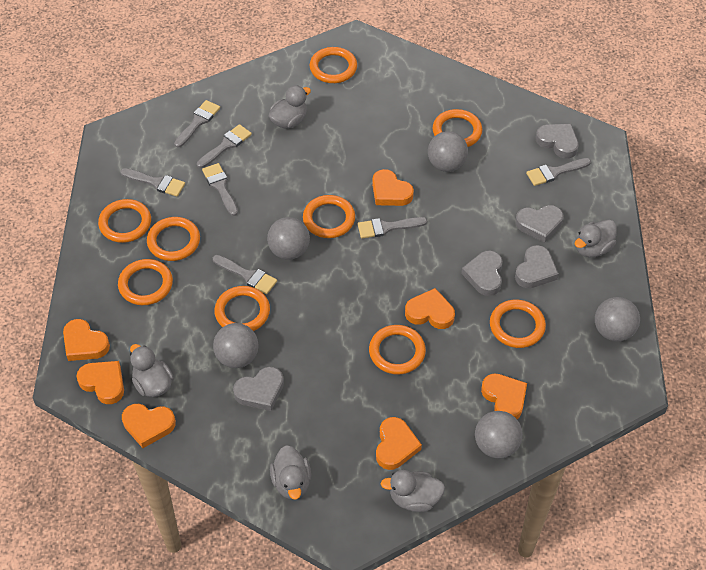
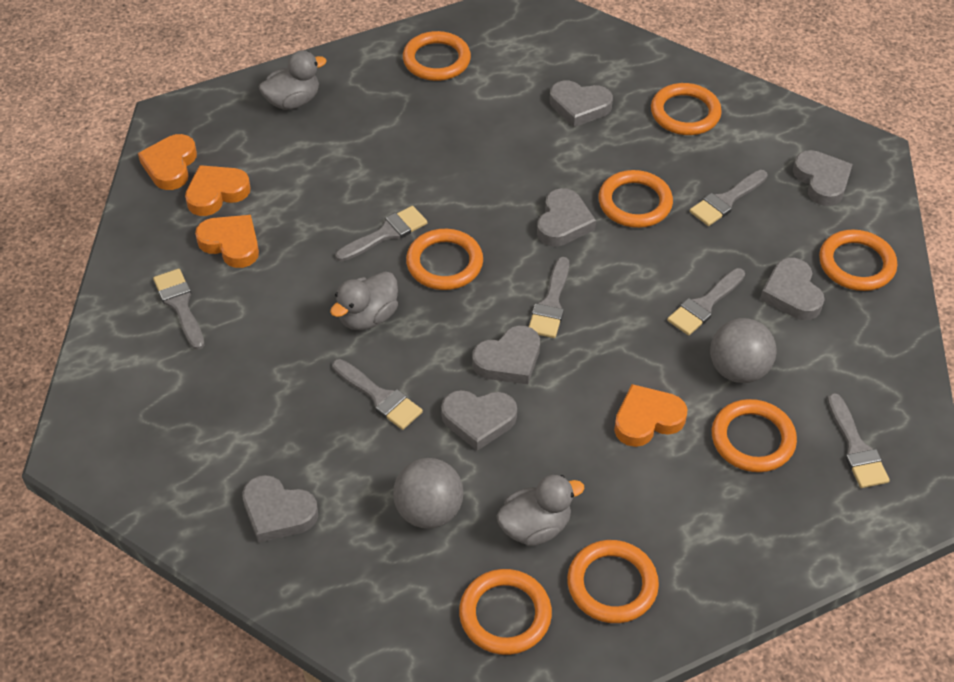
grey ball: 5 -> 2
grey duck: 5 -> 3
grey heart: 5 -> 7
orange heart: 7 -> 4
orange ring: 9 -> 8

